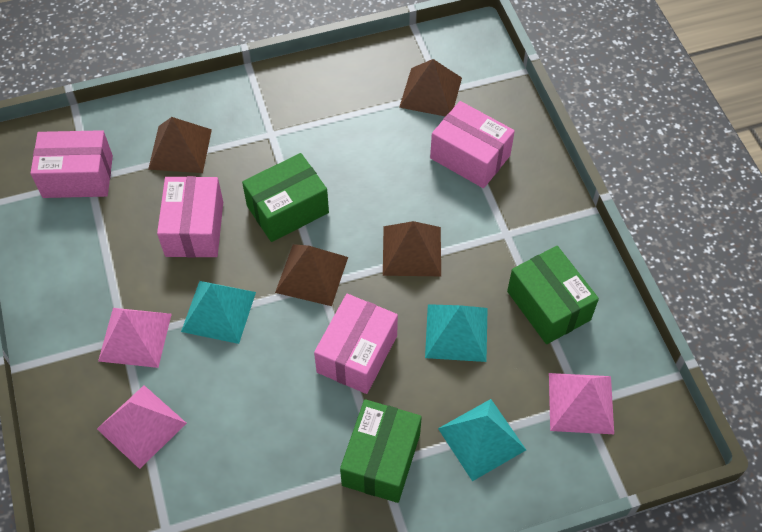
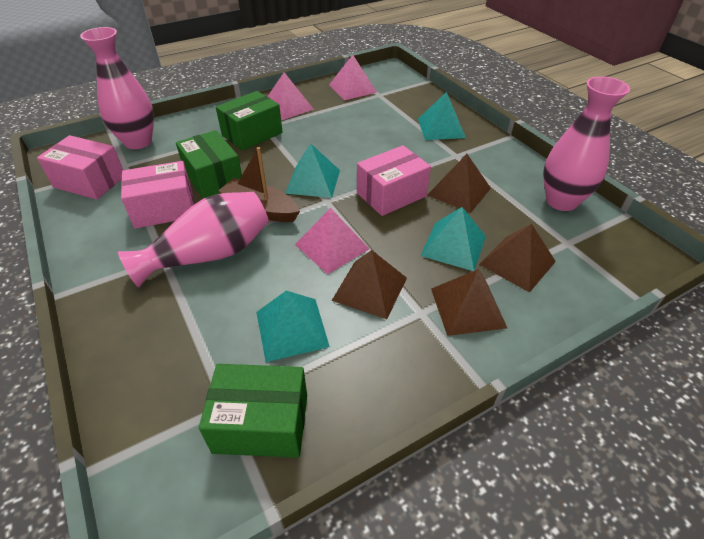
brown boat: 0 -> 1
pink box: 4 -> 3
pink vase: 0 -> 3
turquoise pyramid: 3 -> 4

